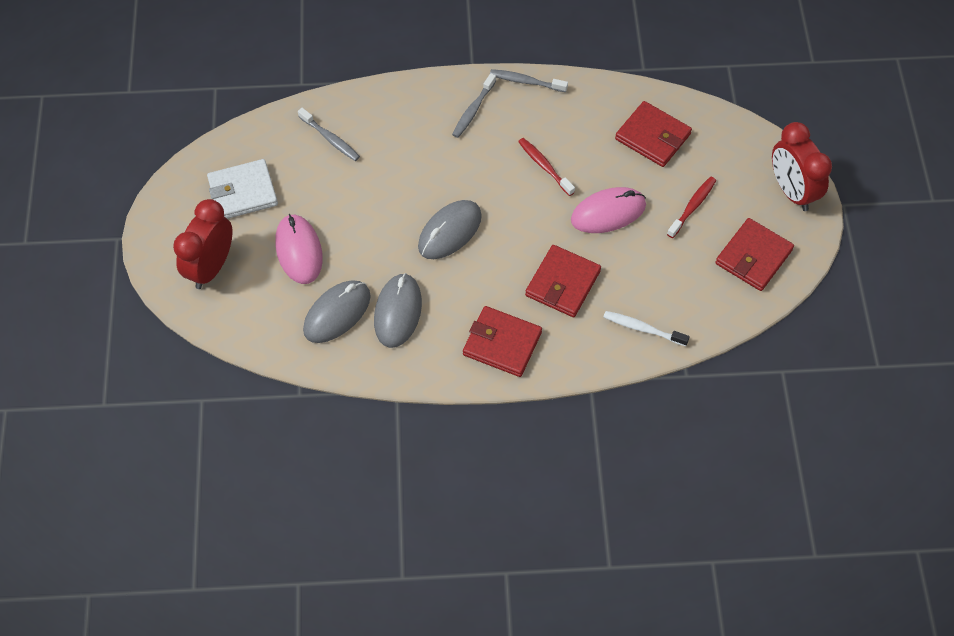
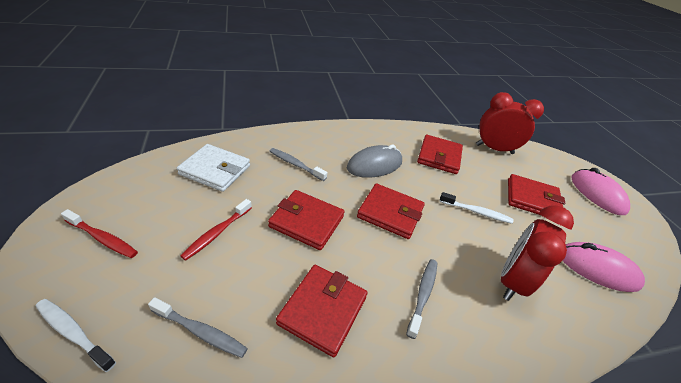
grey mouse: 3 -> 1
red wallet: 4 -> 5
white toothbrush: 1 -> 2

